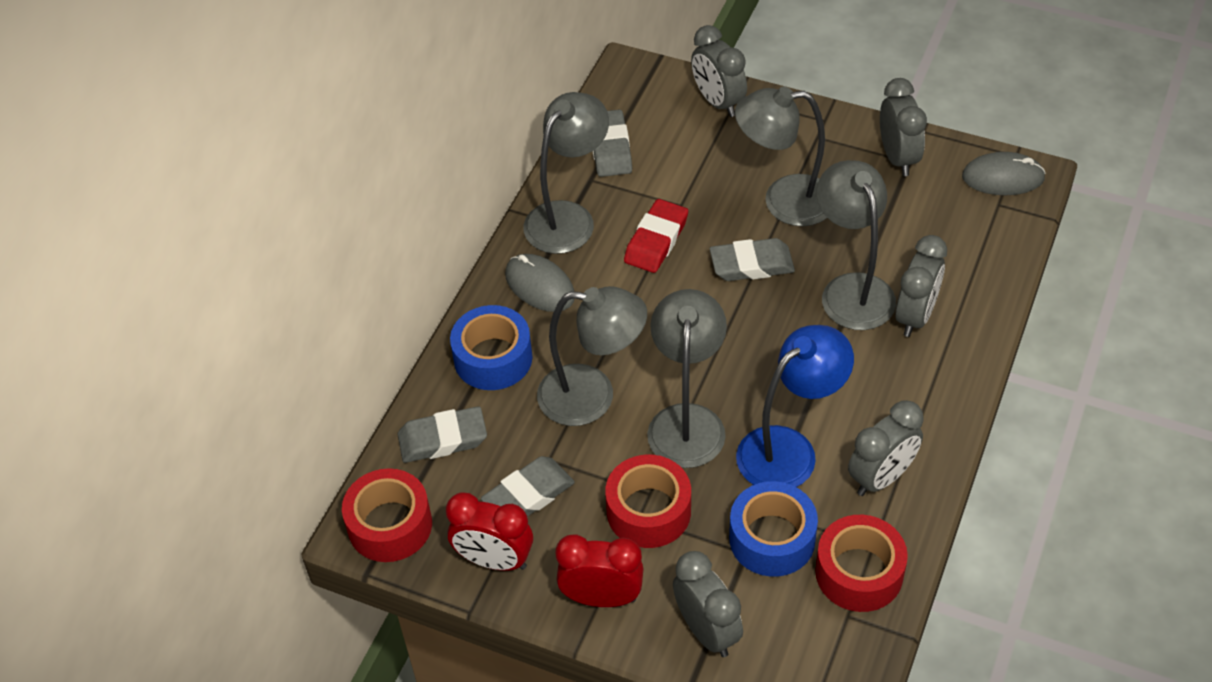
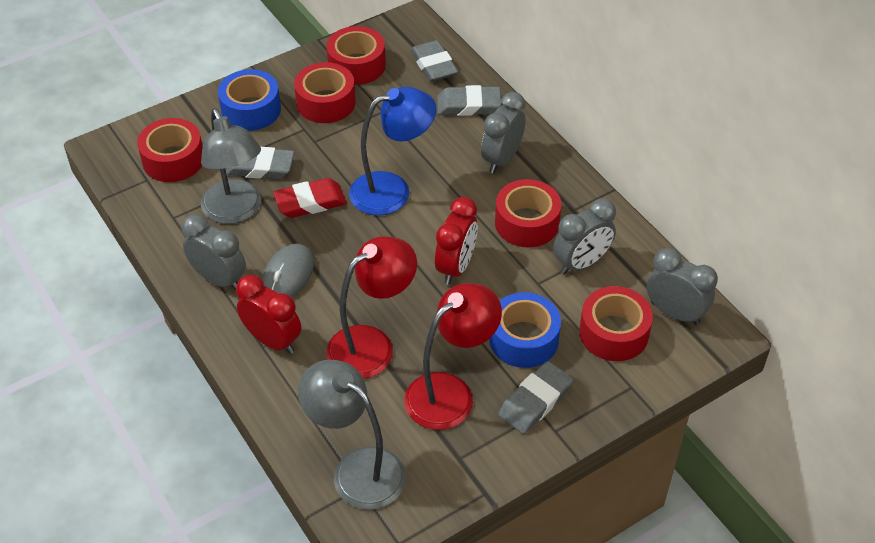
grey clock: 5 -> 4
grey lamp: 5 -> 2
grey mouse: 2 -> 1
red lamp: 0 -> 2
red tape: 3 -> 5

